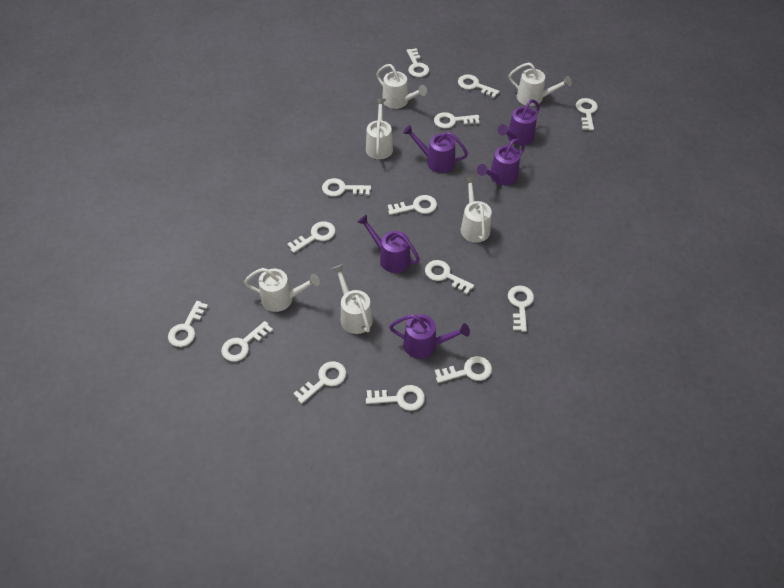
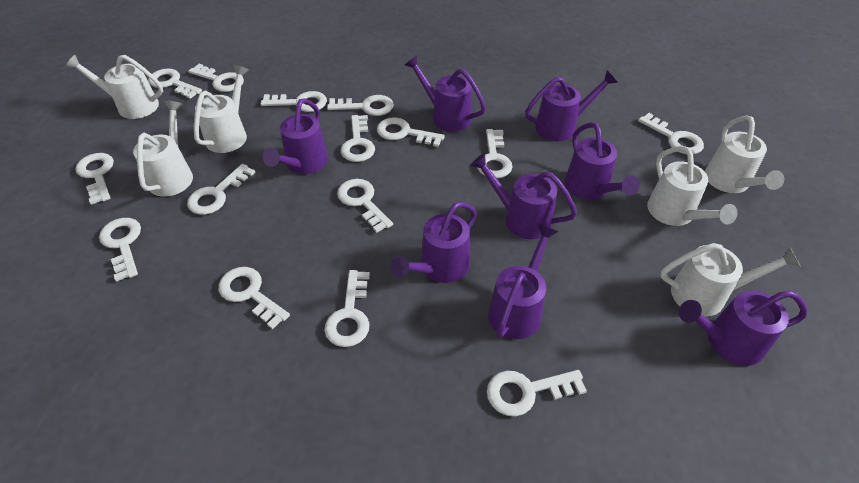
purple watering can: 5 -> 8
white key: 14 -> 15

